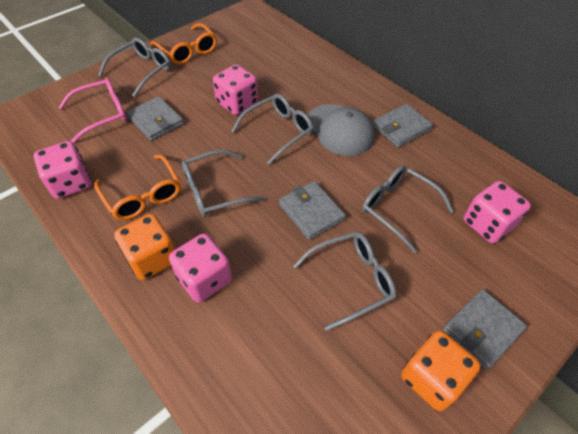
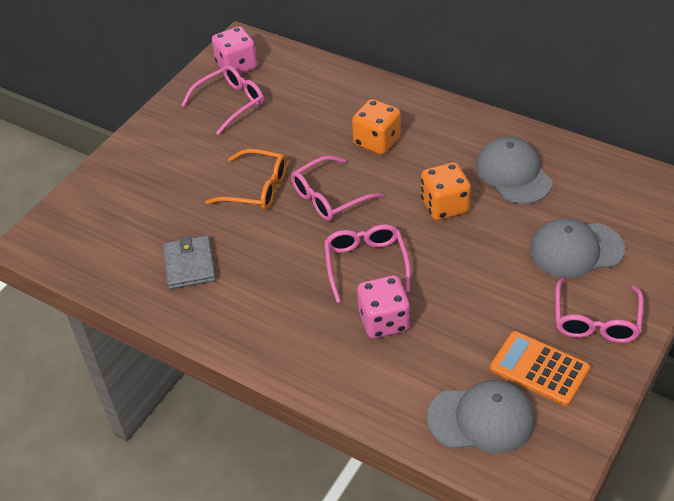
grey cap: 1 -> 3
grey glasses: 5 -> 0
grey wallet: 4 -> 1
orange calculator: 0 -> 1
orange glasses: 2 -> 1
pink dice: 4 -> 2
pink glasses: 1 -> 4

